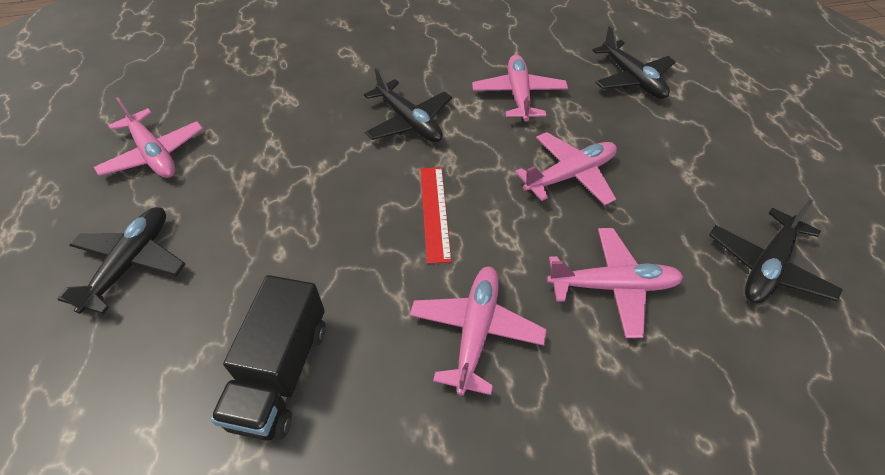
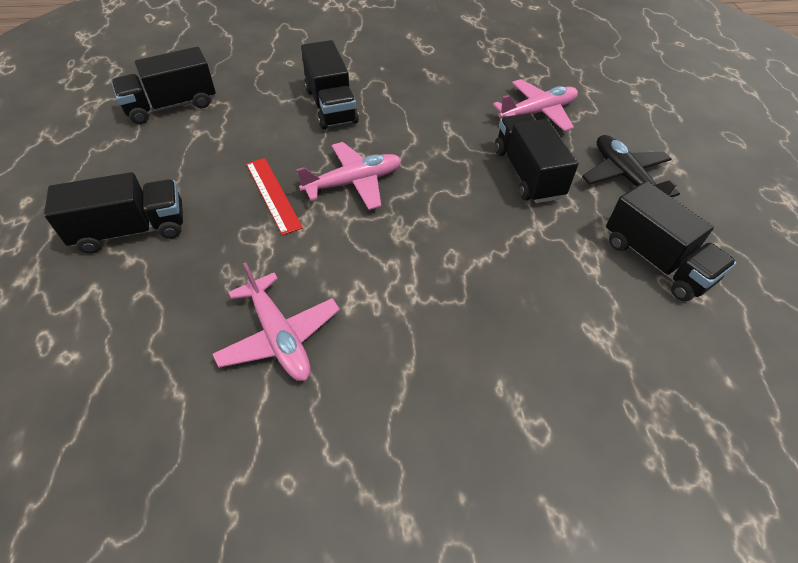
black plane: 4 -> 1
black truck: 1 -> 5
pink plane: 5 -> 3

